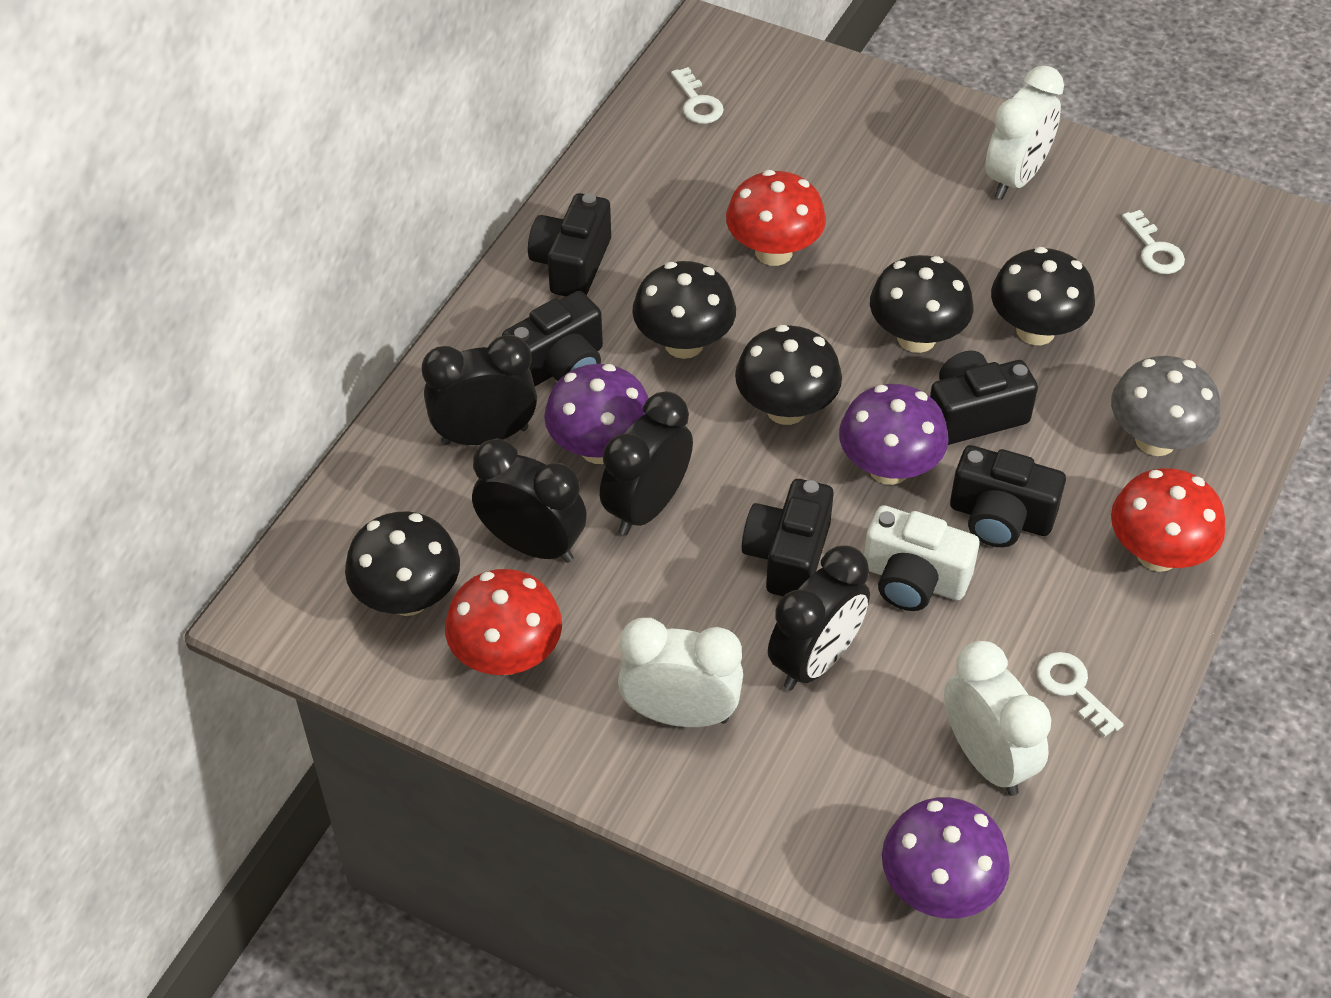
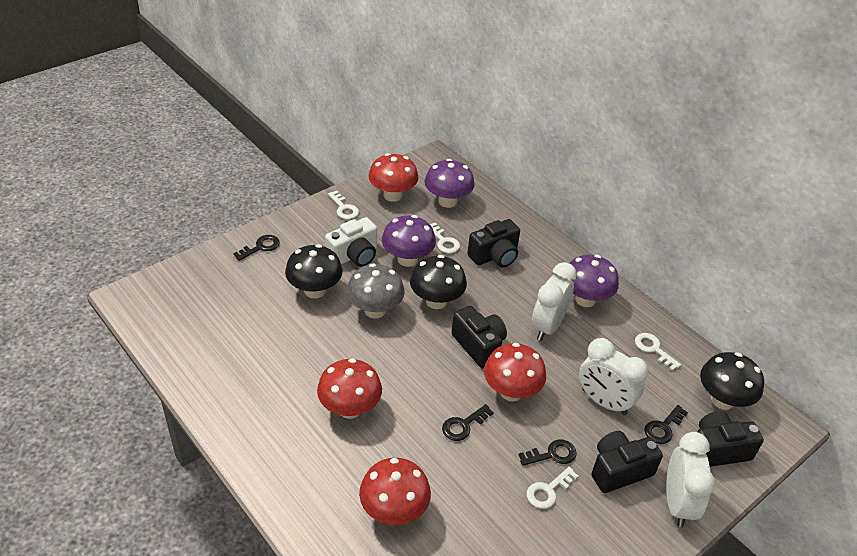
black camera: 5 -> 4
black clock: 4 -> 0
black key: 0 -> 4
black mushroom: 5 -> 3
red mushroom: 3 -> 4
white key: 3 -> 4

